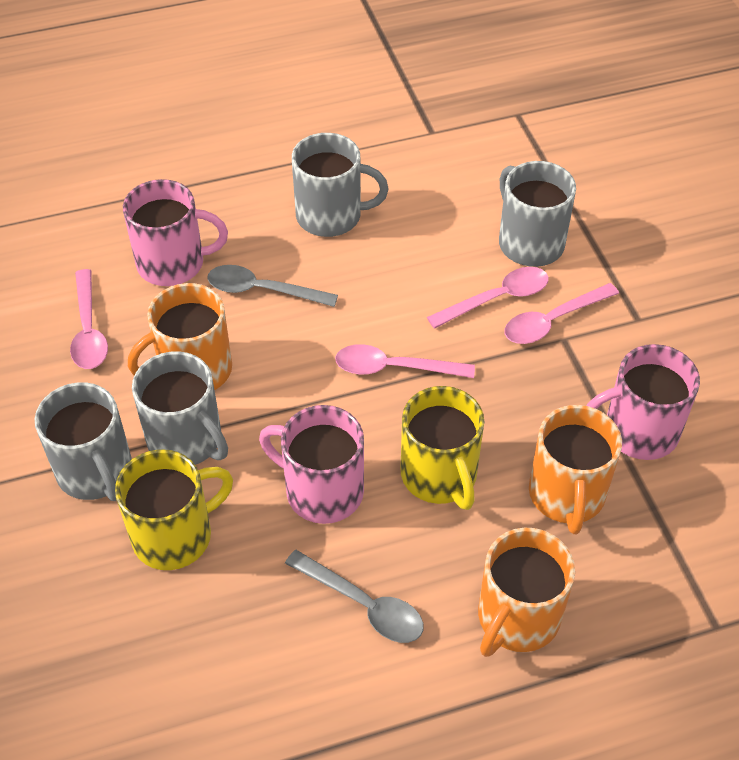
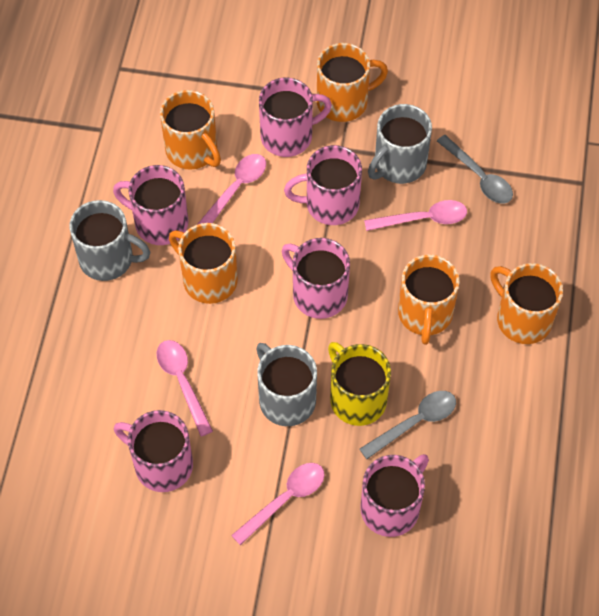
grey mug: 4 -> 3
orange mug: 3 -> 5
pink mug: 3 -> 6
yellow mug: 2 -> 1

